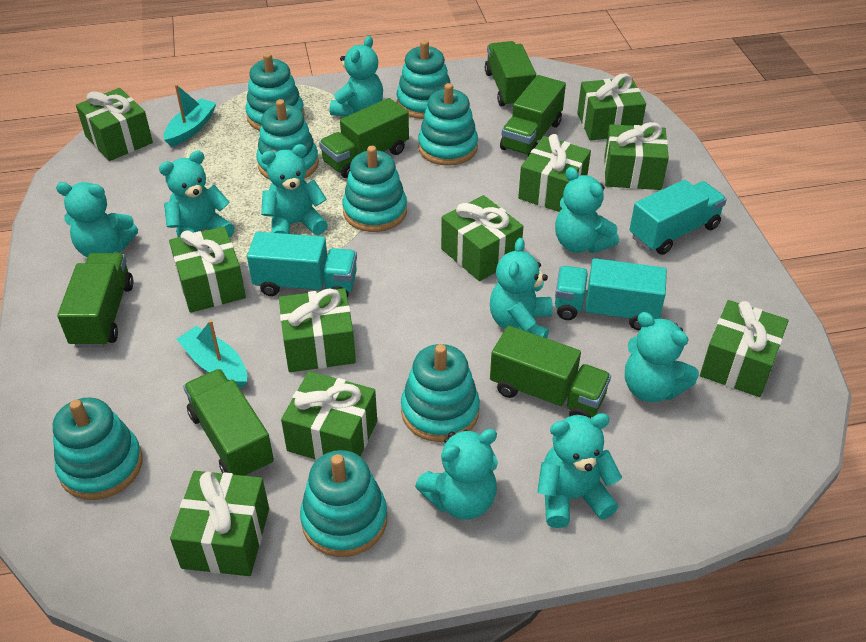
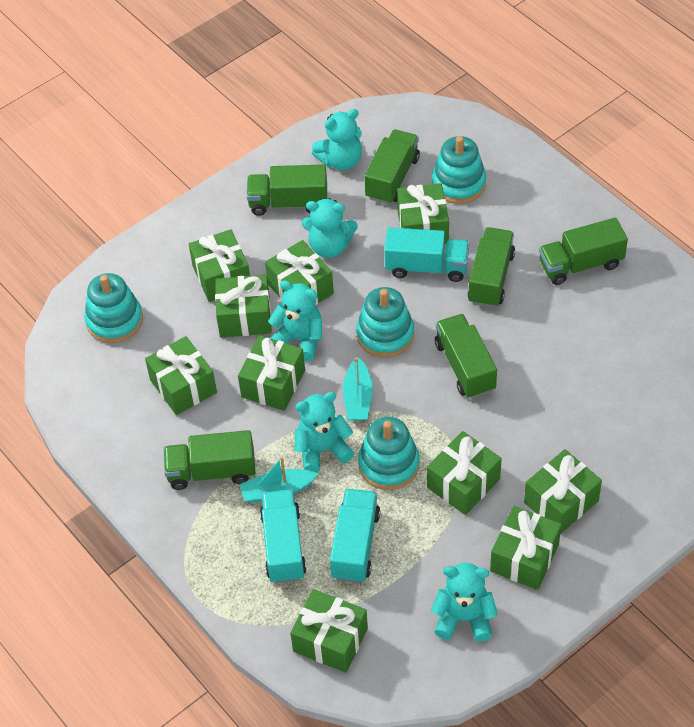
turquoise stacking toy: 8 -> 4
turquoise teddy bear: 9 -> 5

